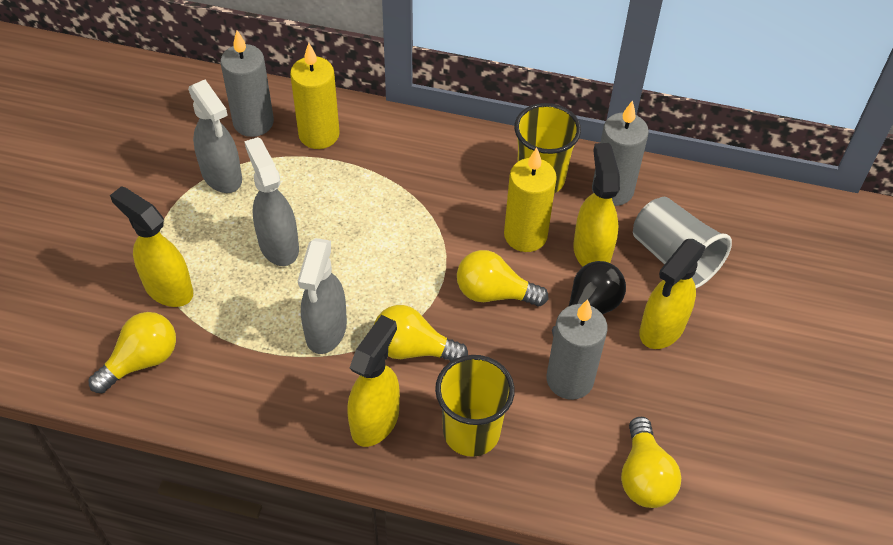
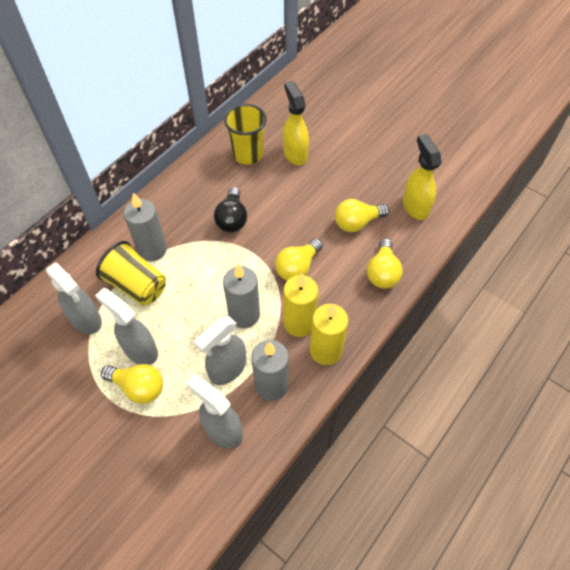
grey cup: 1 -> 0
grey spray bottle: 3 -> 4
yellow spray bottle: 4 -> 2

